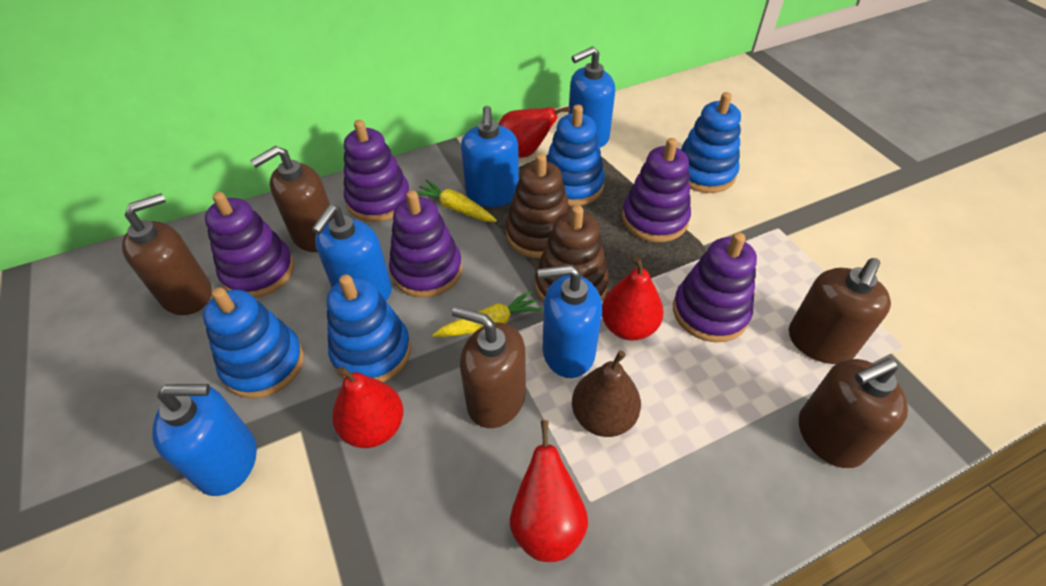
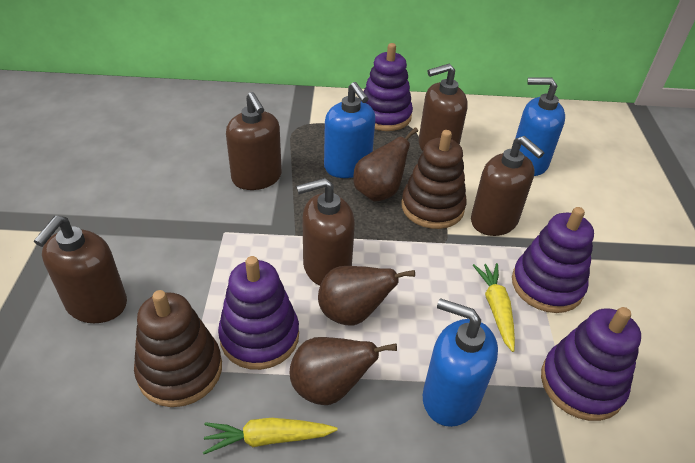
blue soap dispenser: 5 -> 3
blue stacking toy: 4 -> 0
brown pear: 1 -> 3
purple stacking toy: 5 -> 4
red pear: 4 -> 0

